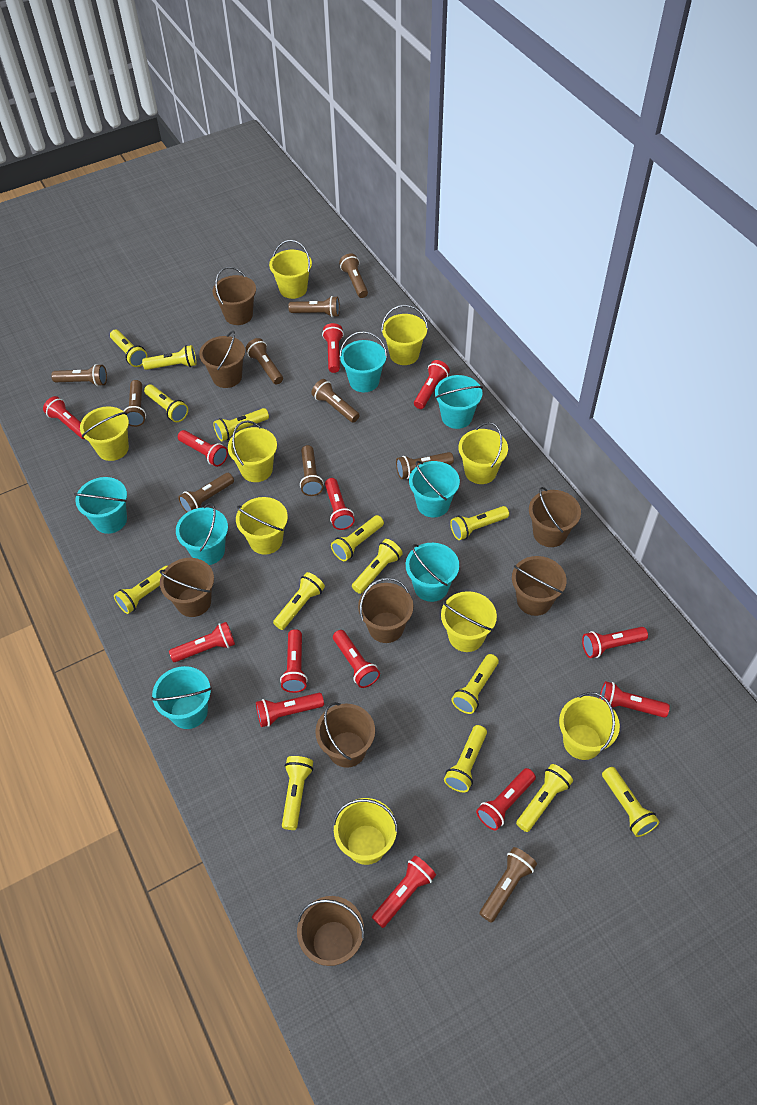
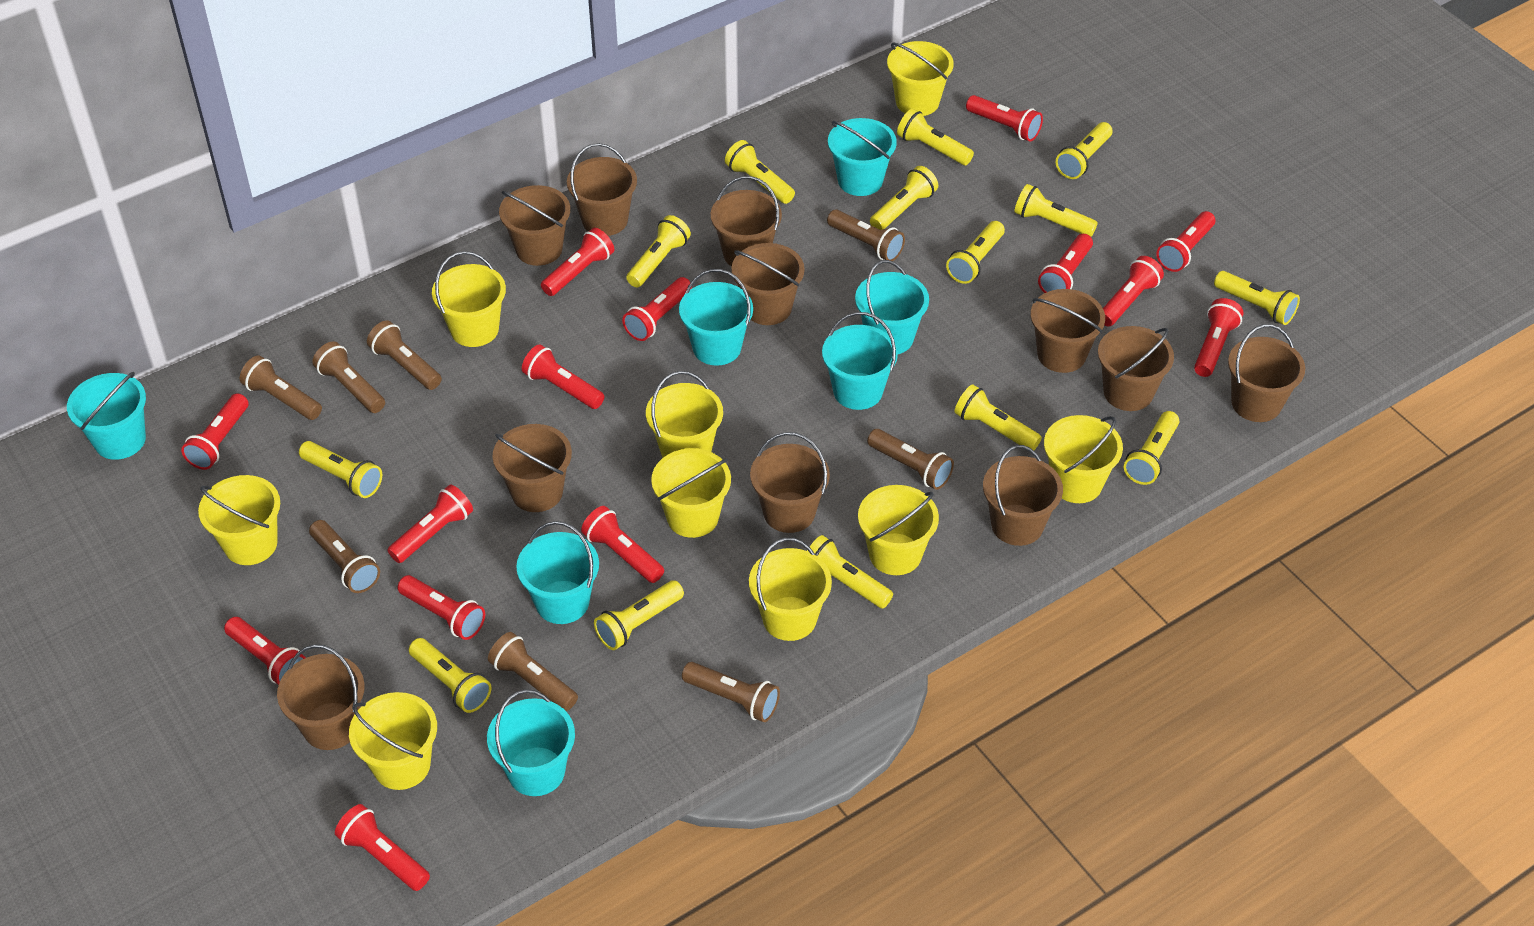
brown bucket: 8 -> 11
brown flashlight: 10 -> 8
red flashlight: 13 -> 14

